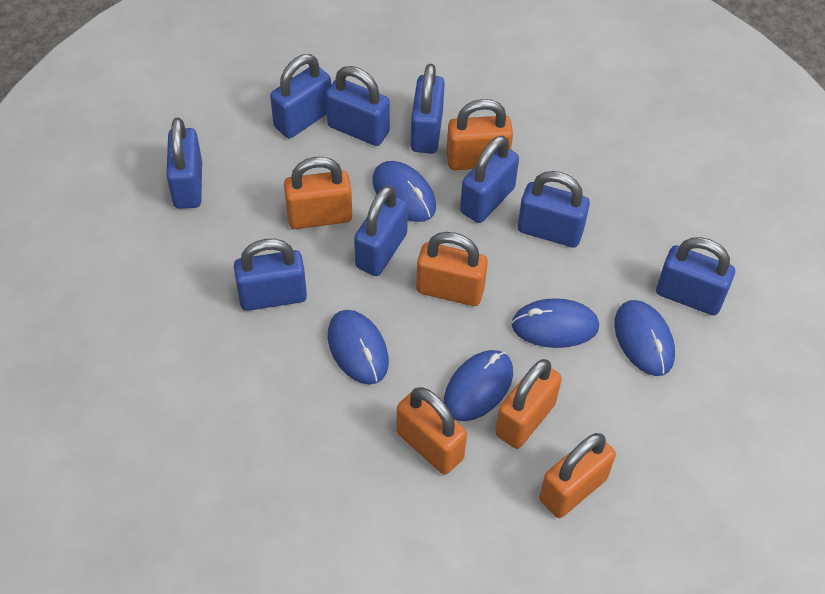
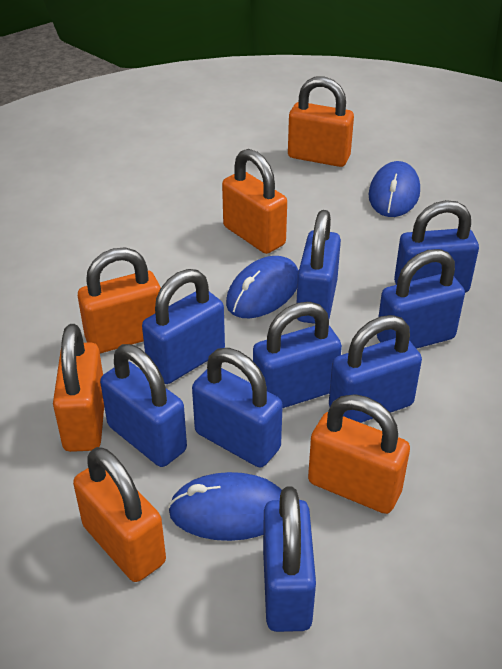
blue mouse: 5 -> 3

